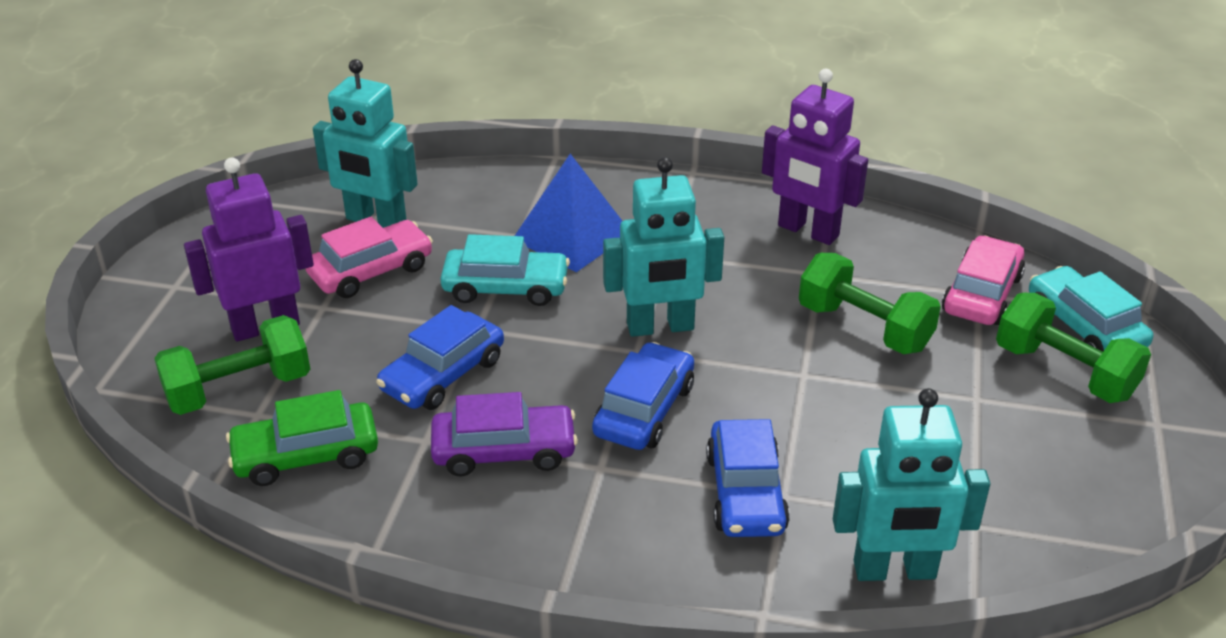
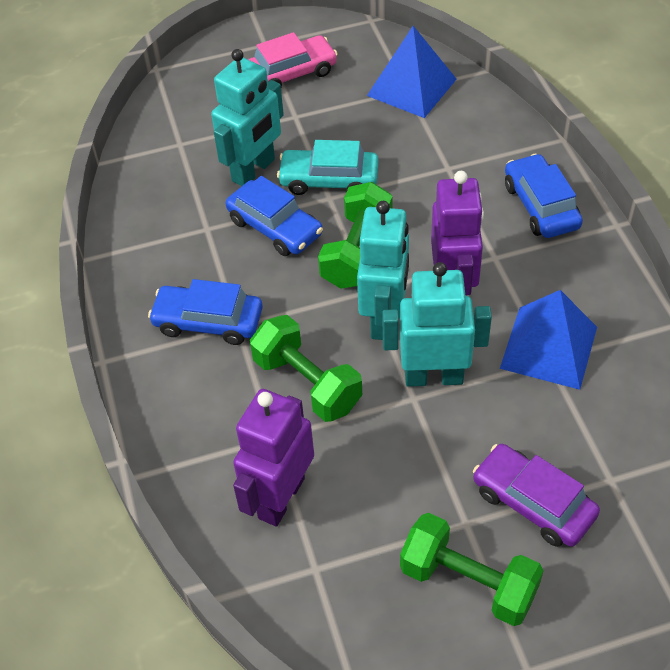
blue pyramid: 1 -> 2
green car: 1 -> 0
pink car: 2 -> 1
turquoise car: 2 -> 1

